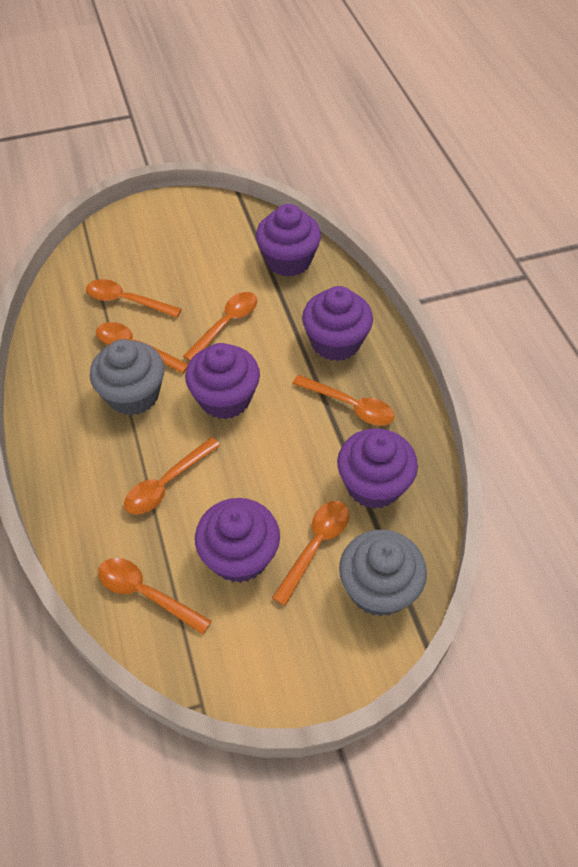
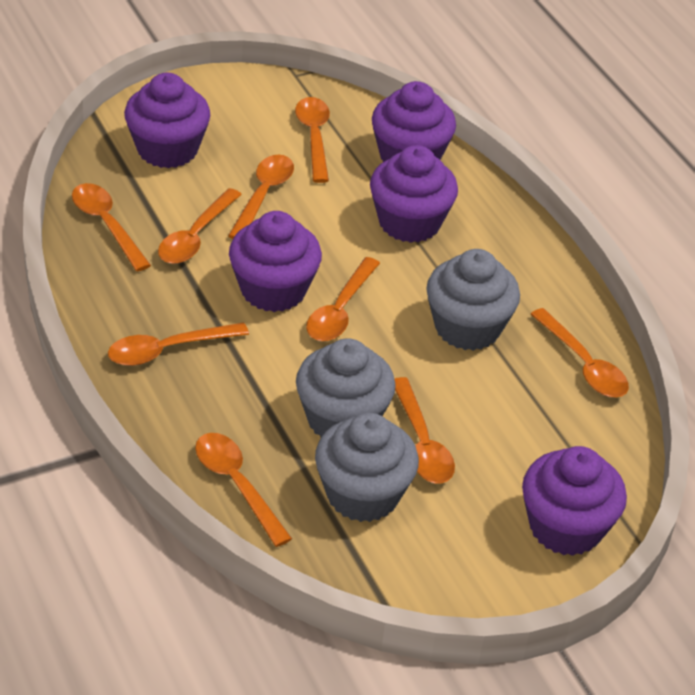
grey cupcake: 2 -> 3
orange spoon: 7 -> 9

